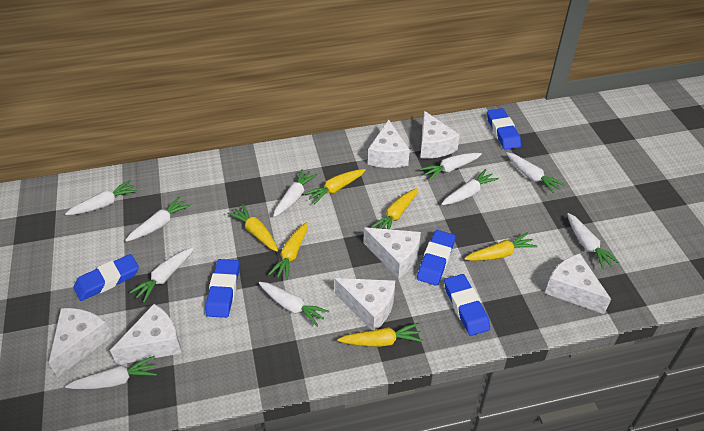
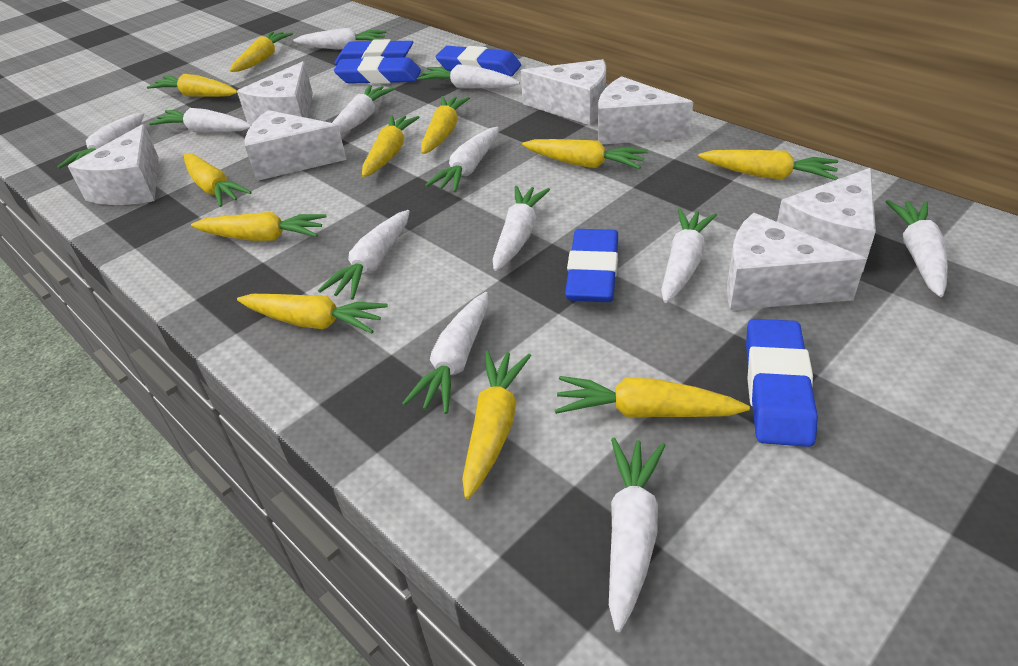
white carrot: 10 -> 12
yellow carrot: 6 -> 11

